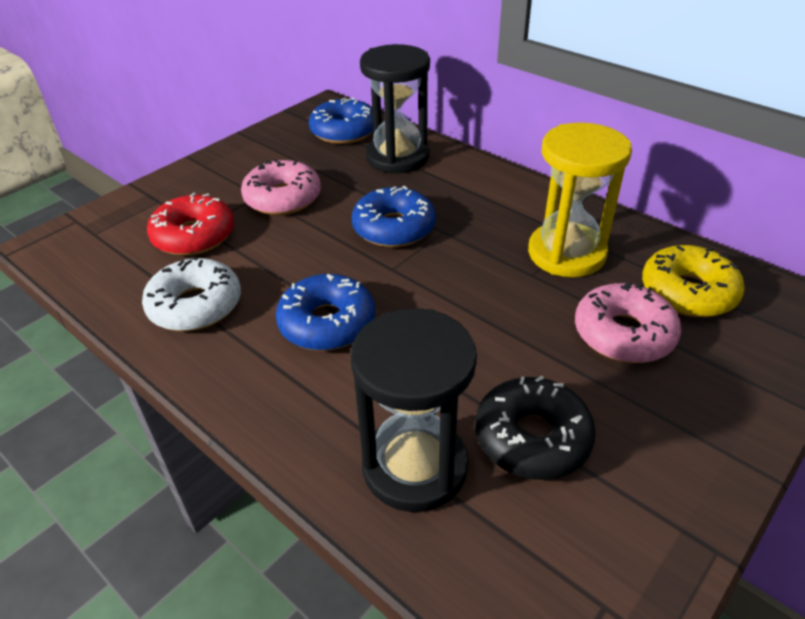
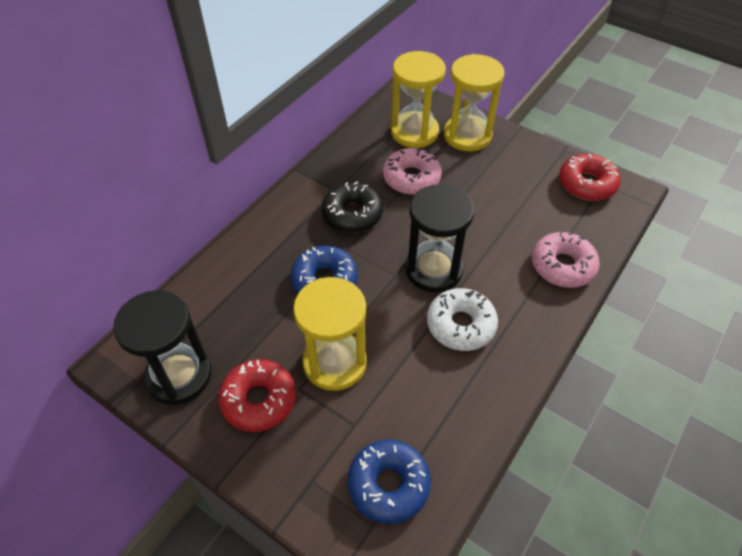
blue donut: 3 -> 2
red donut: 1 -> 2
yellow donut: 1 -> 0
yellow hourglass: 1 -> 3

